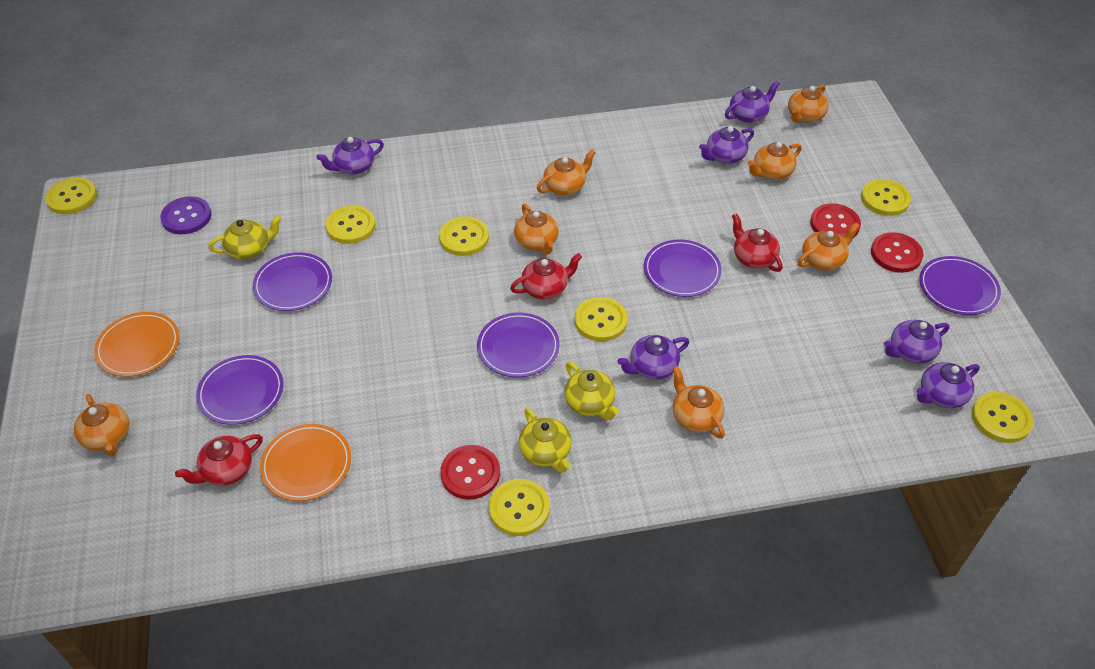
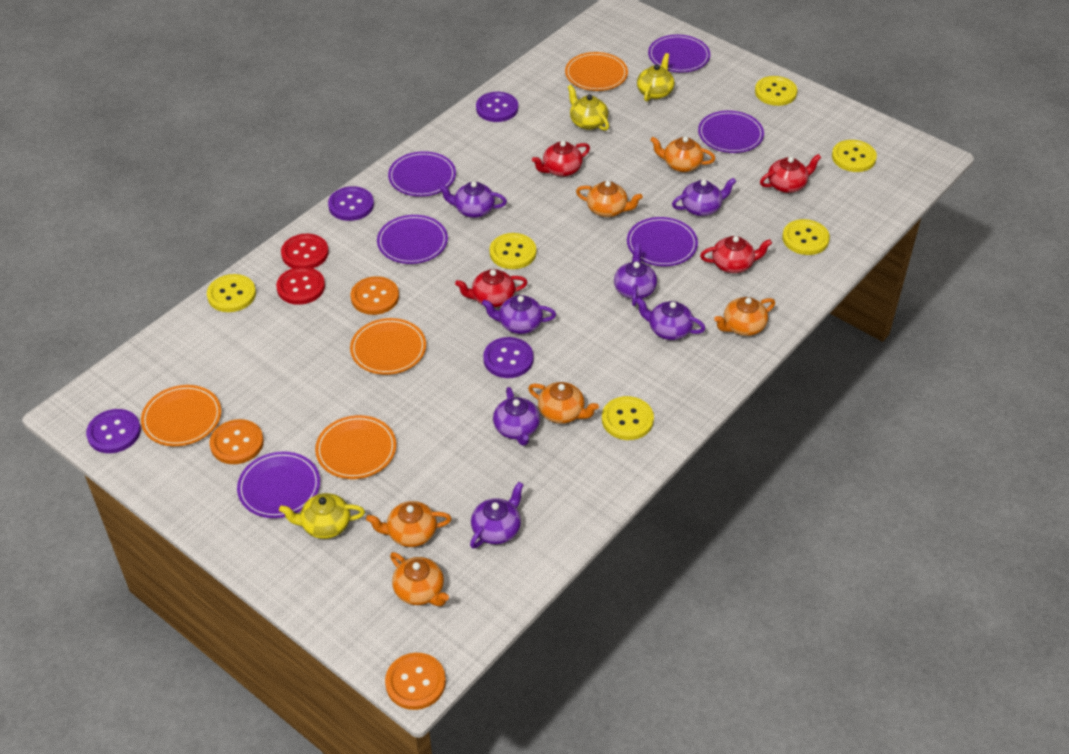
orange button: 0 -> 3
orange plate: 2 -> 4
orange teapot: 7 -> 6
purple button: 1 -> 4
purple plate: 5 -> 6
purple teapot: 6 -> 7
red button: 3 -> 2
red teapot: 3 -> 4
yellow button: 7 -> 6

